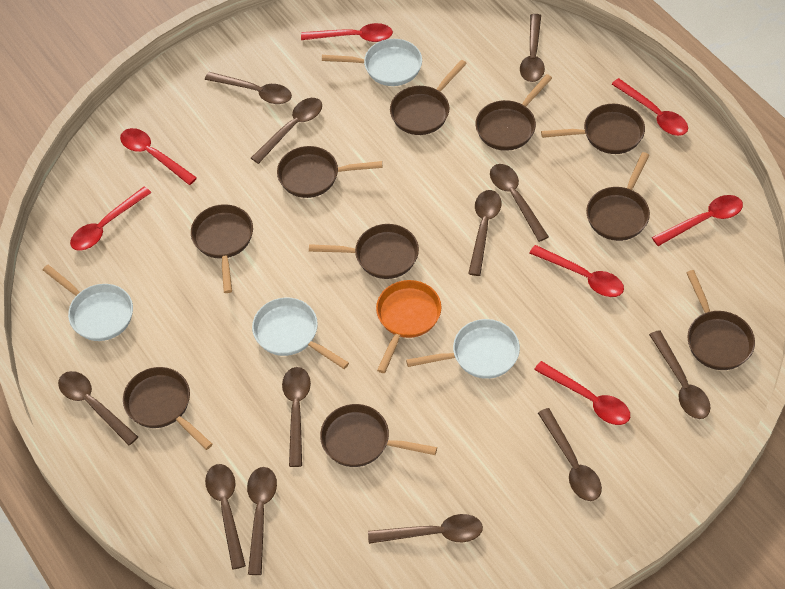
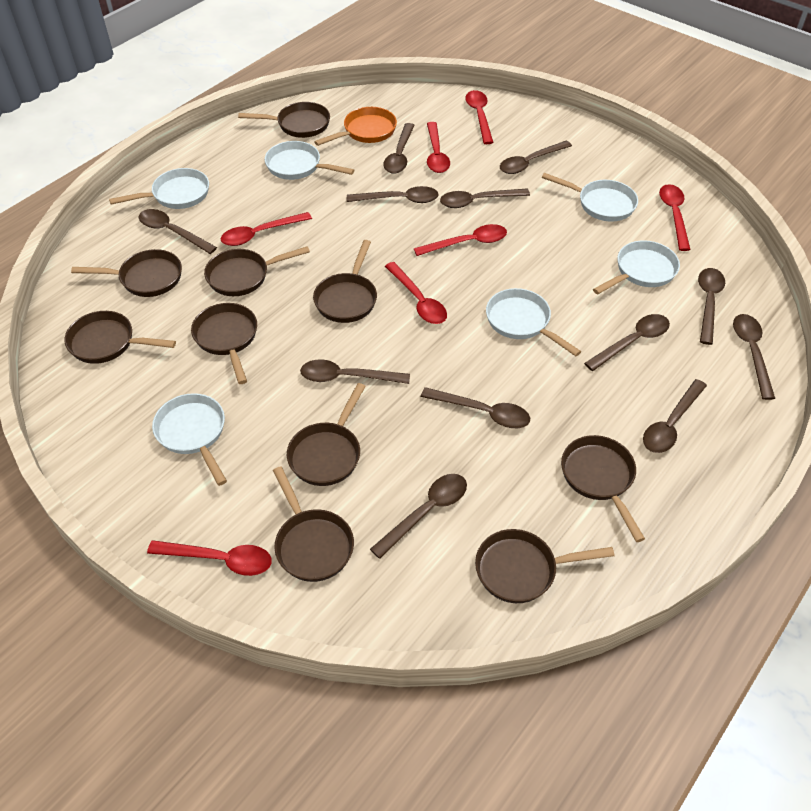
white pan: 4 -> 6

